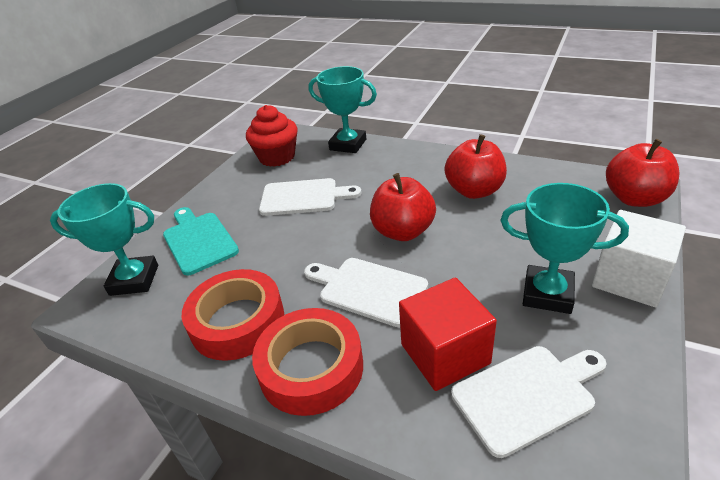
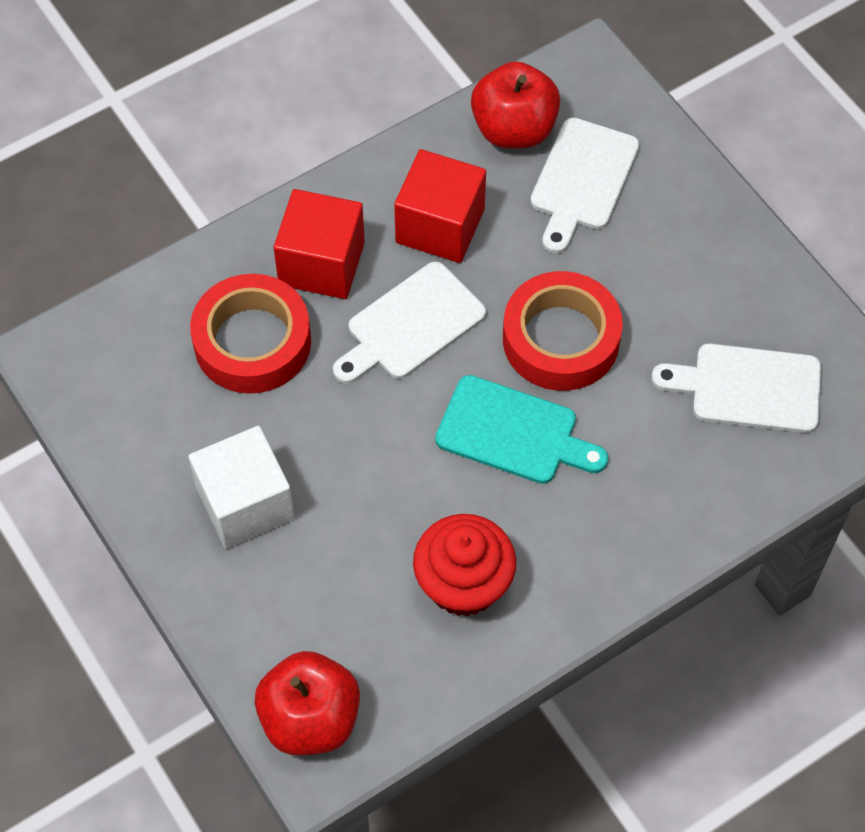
red apple: 3 -> 2
red cube: 1 -> 2
turquoise trophy: 3 -> 0

